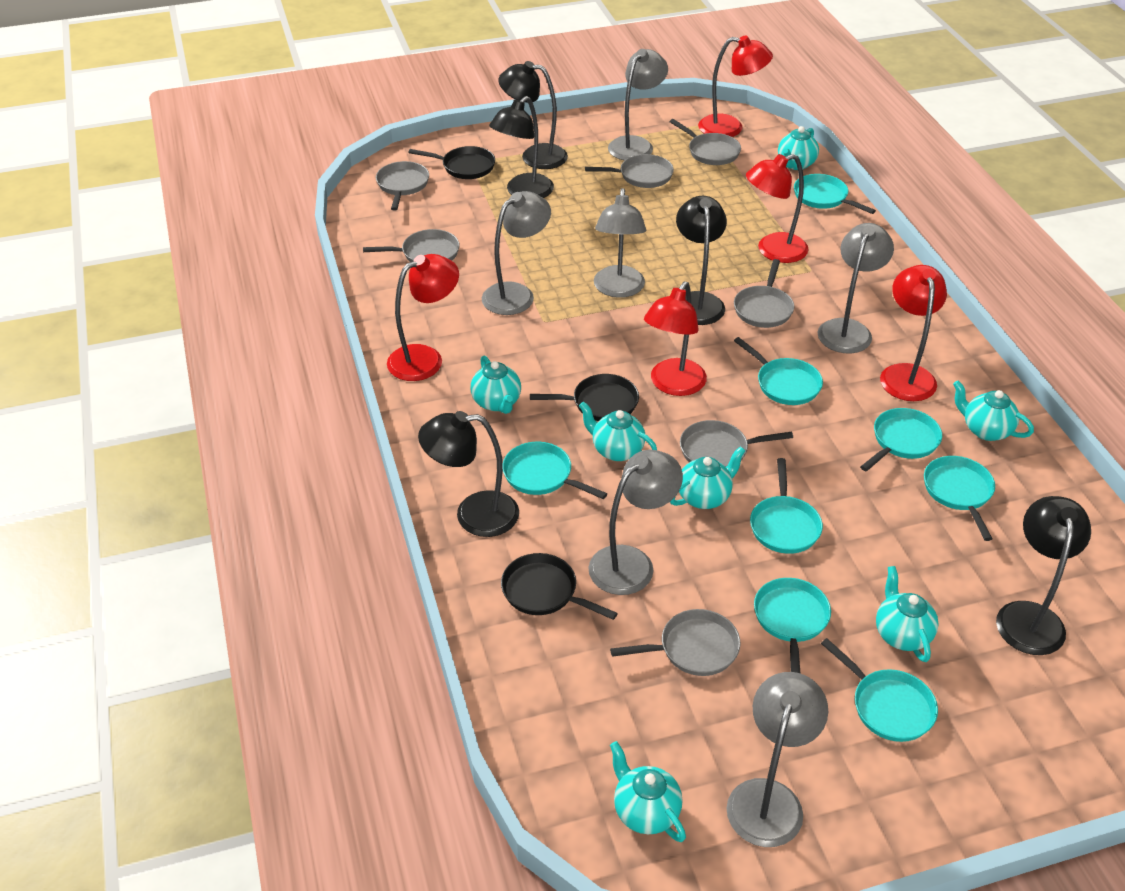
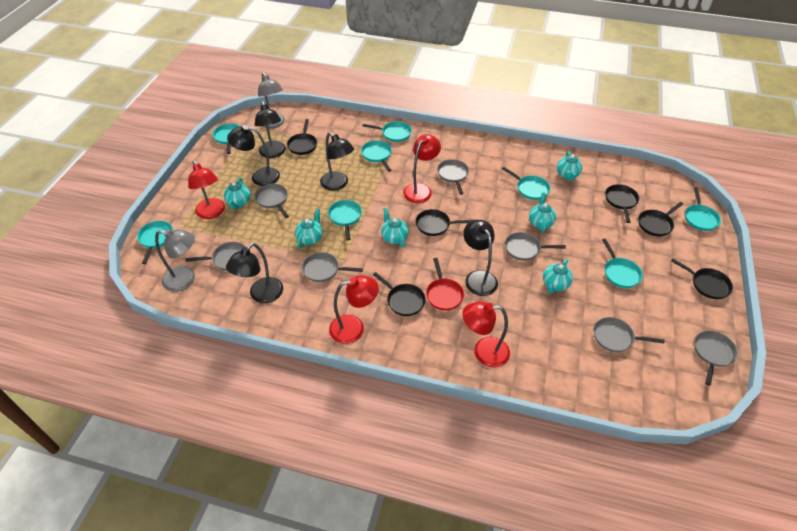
black pan: 3 -> 6
grey lamp: 6 -> 2
red lamp: 5 -> 4
red pan: 0 -> 1
turquoise teapot: 7 -> 6

